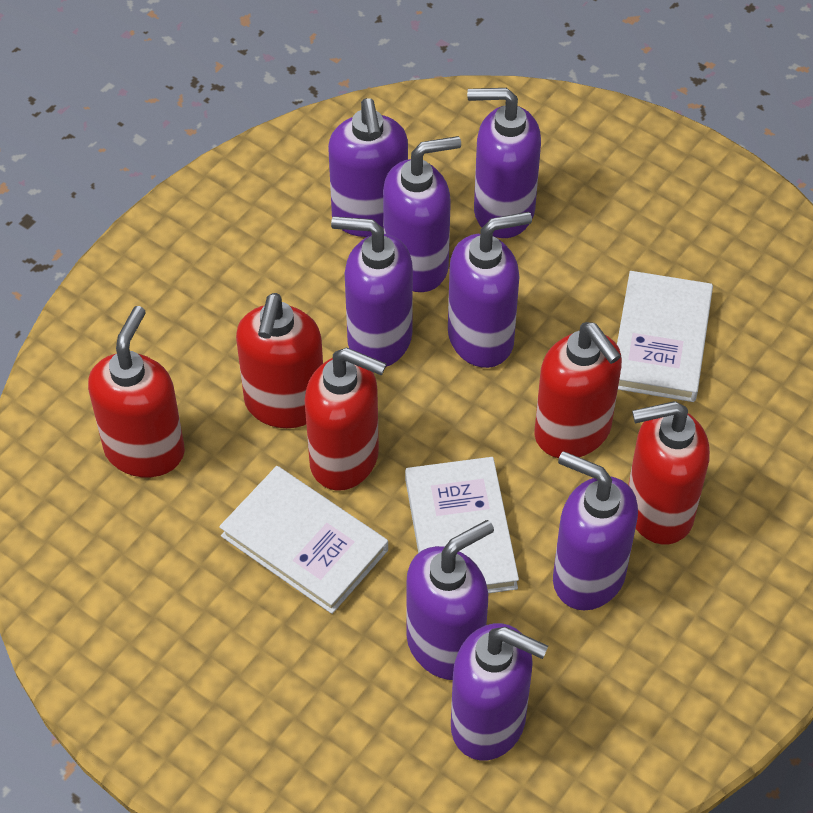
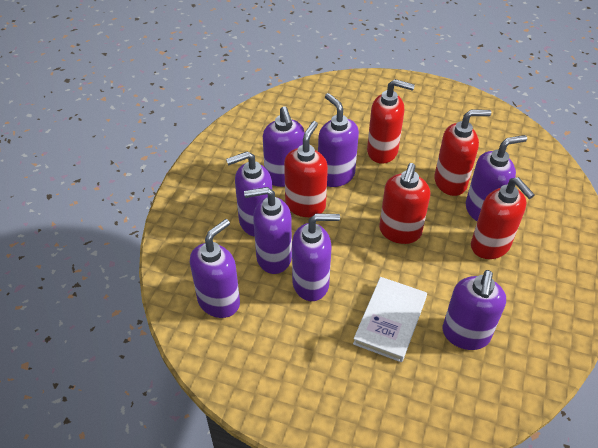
white book: 3 -> 1

